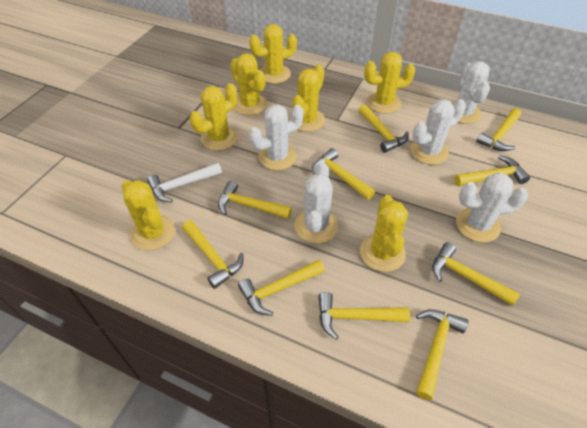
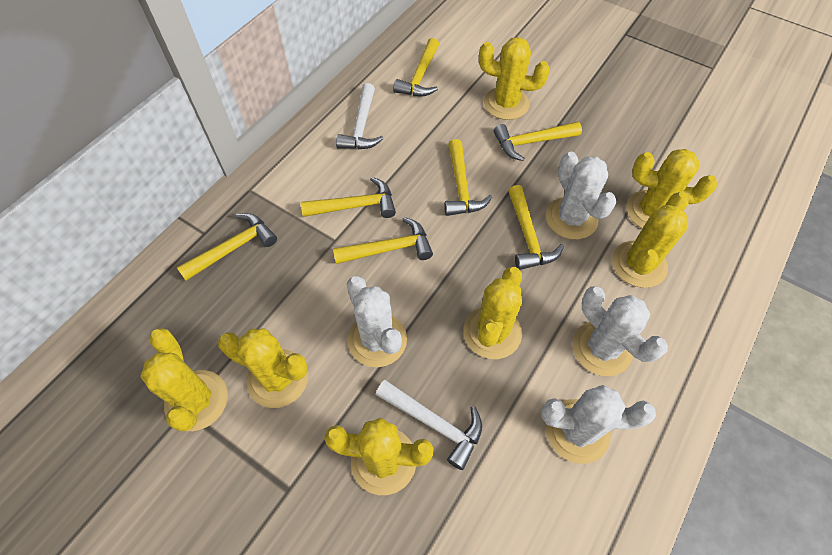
white cactus: 5 -> 4
white hammer: 1 -> 2
yellow hammer: 10 -> 7

